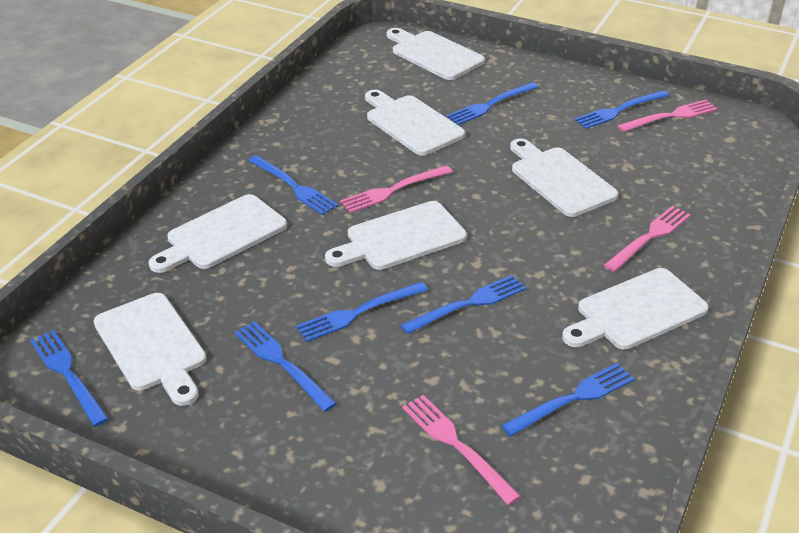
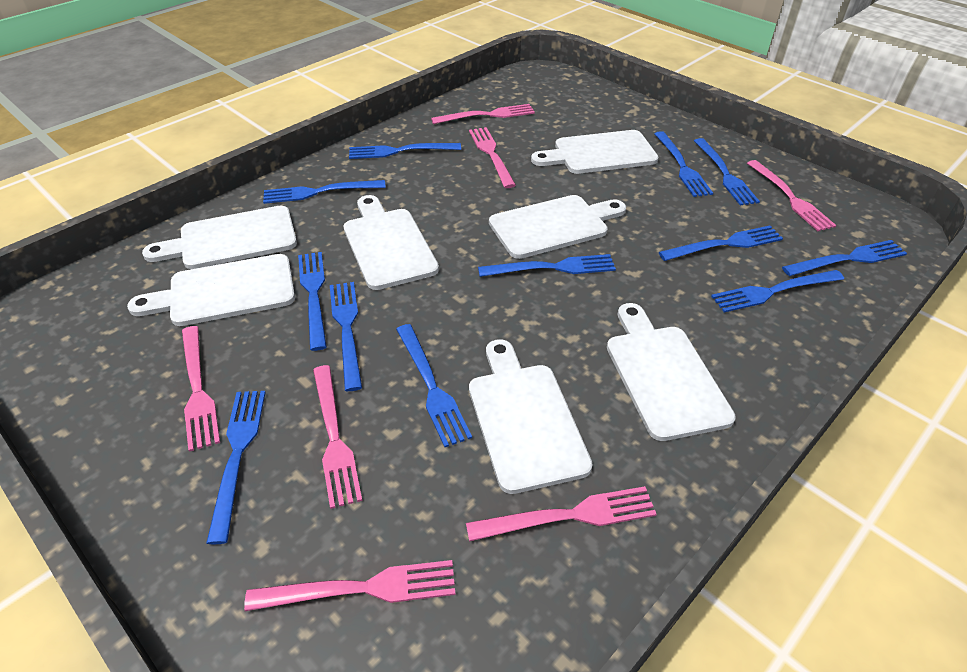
blue fork: 8 -> 12
pink fork: 4 -> 7

